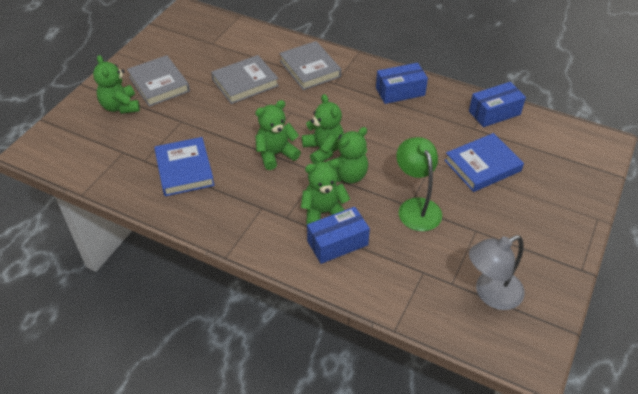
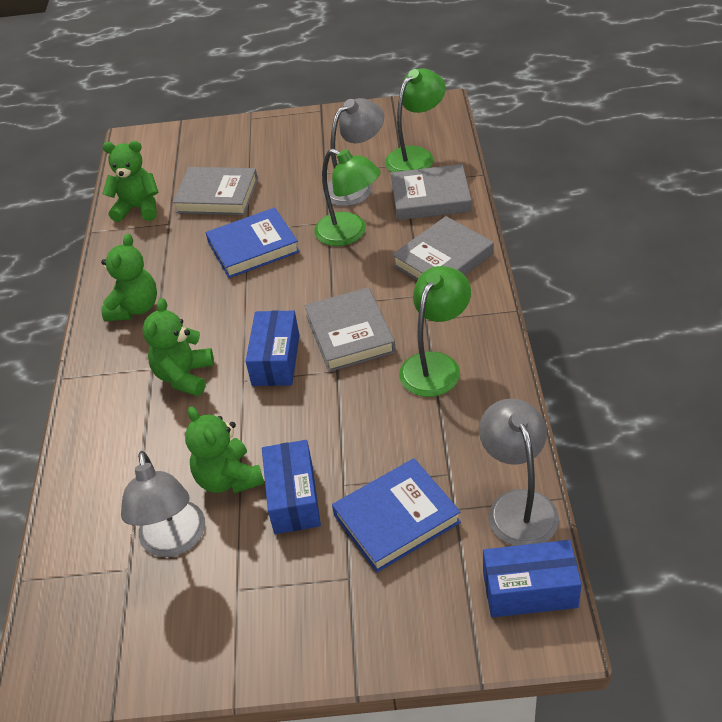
green lamp: 1 -> 3
green teddy bear: 5 -> 4
grey book: 3 -> 4
grey lamp: 1 -> 3

